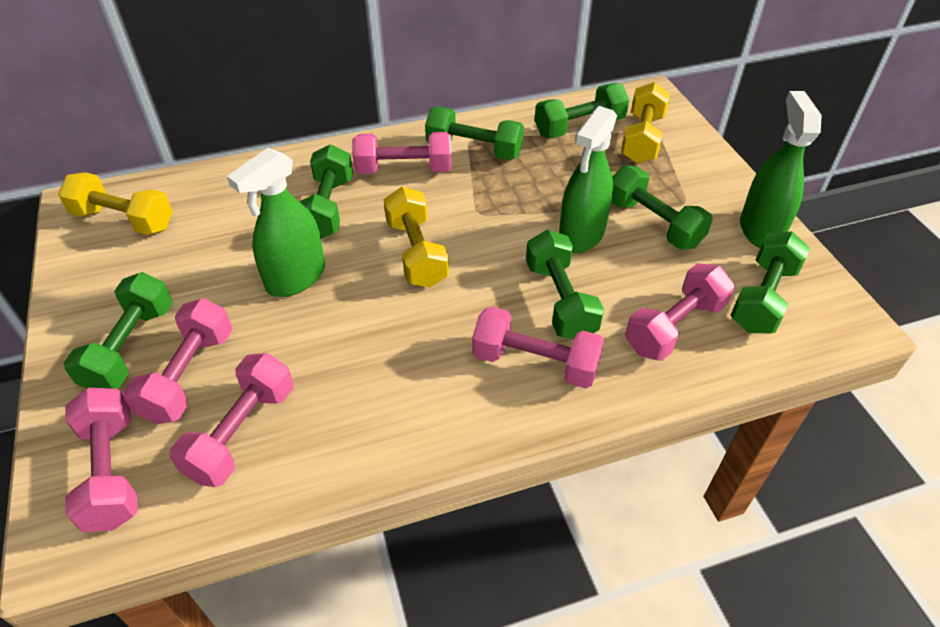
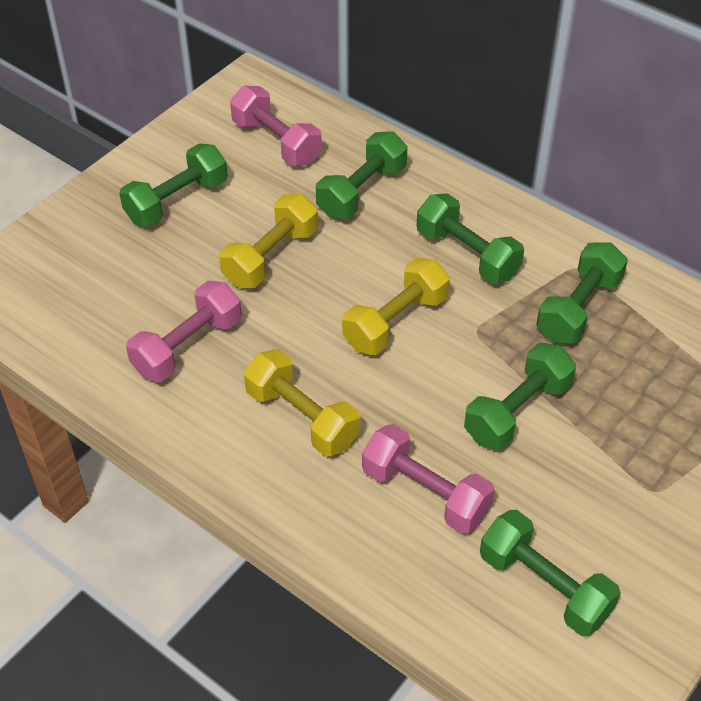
green dumbbell: 7 -> 6
green spray bottle: 3 -> 0
pink dumbbell: 6 -> 3

